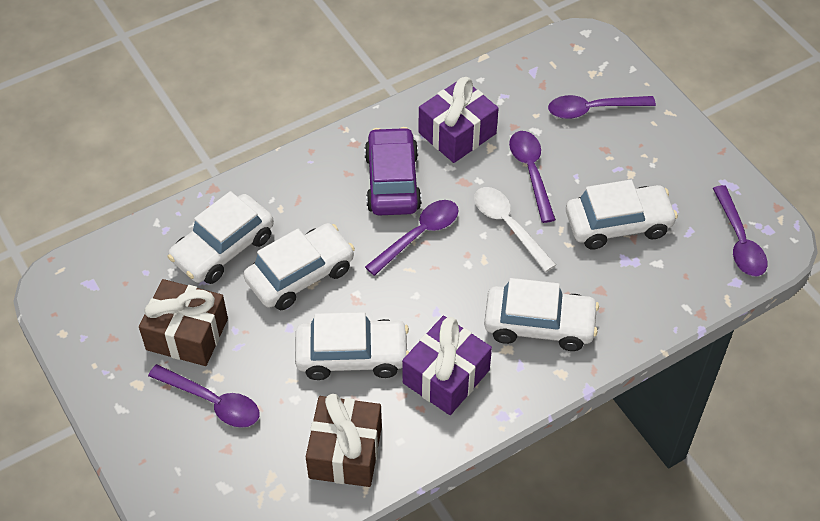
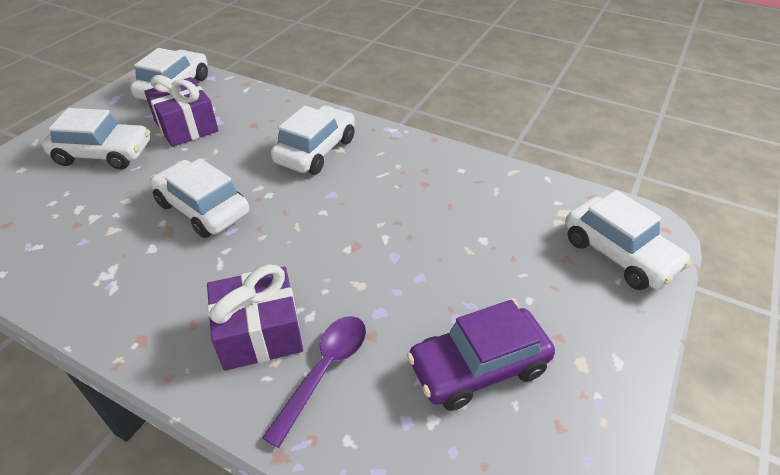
brown gift: 2 -> 0
purple spoon: 5 -> 1
white spoon: 1 -> 0

